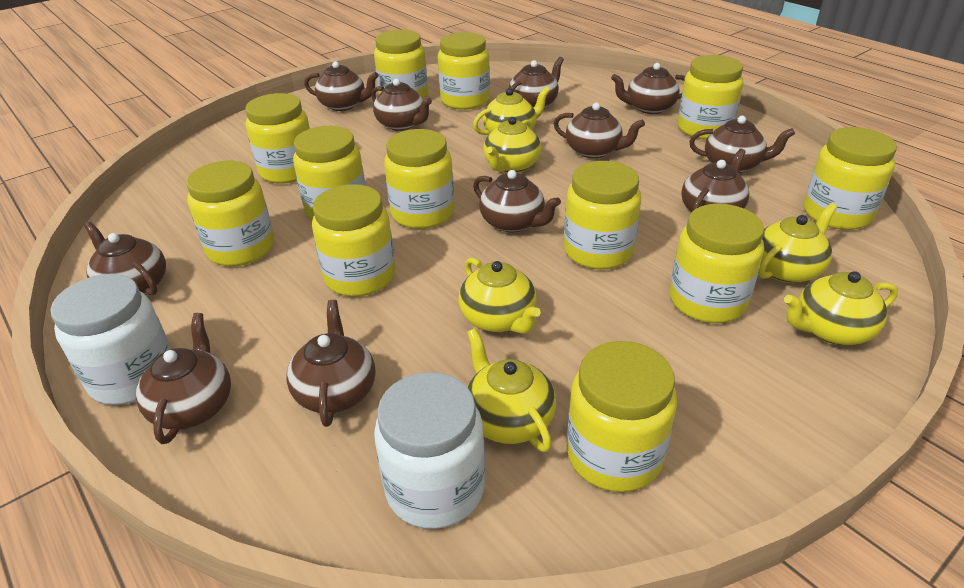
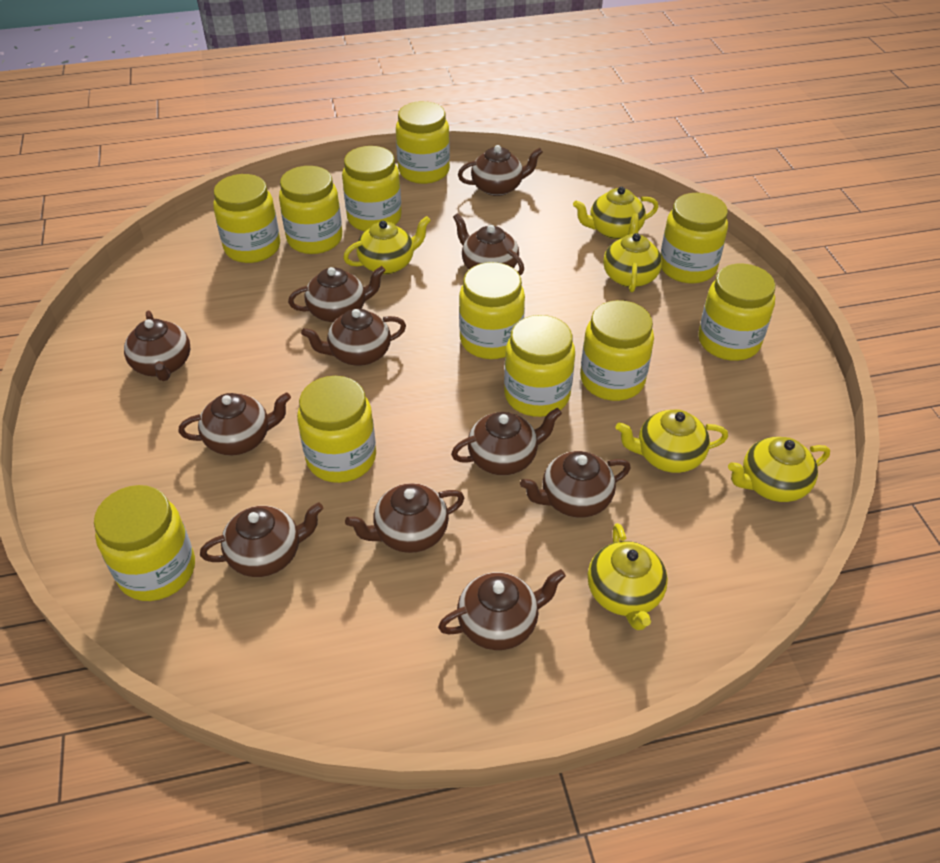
white jar: 2 -> 0
yellow jar: 12 -> 11

